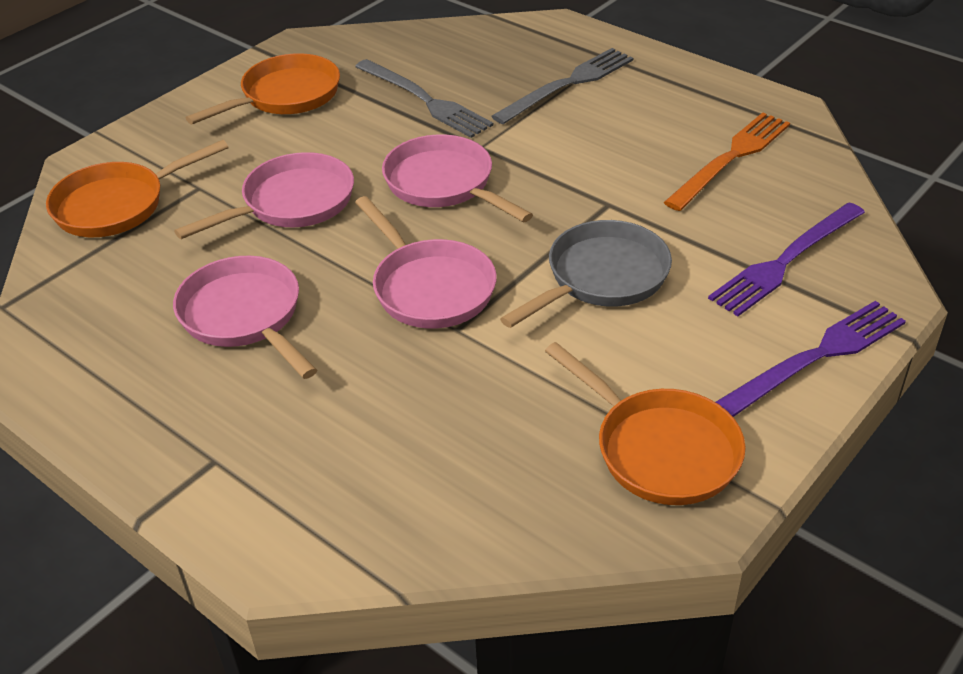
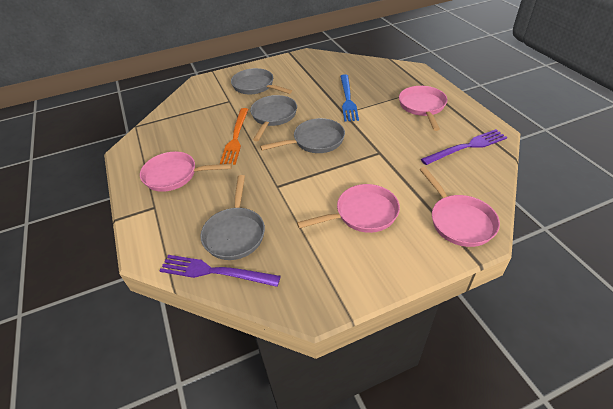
blue fork: 0 -> 1
grey fork: 2 -> 0
grey pan: 1 -> 4
orange pan: 3 -> 0

